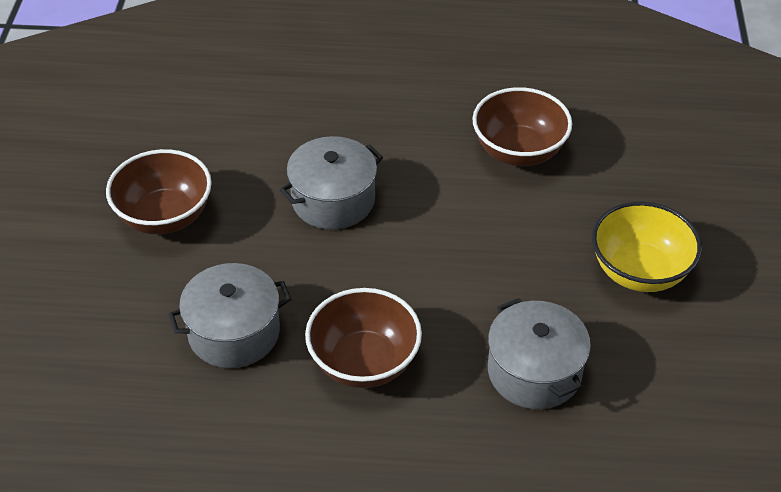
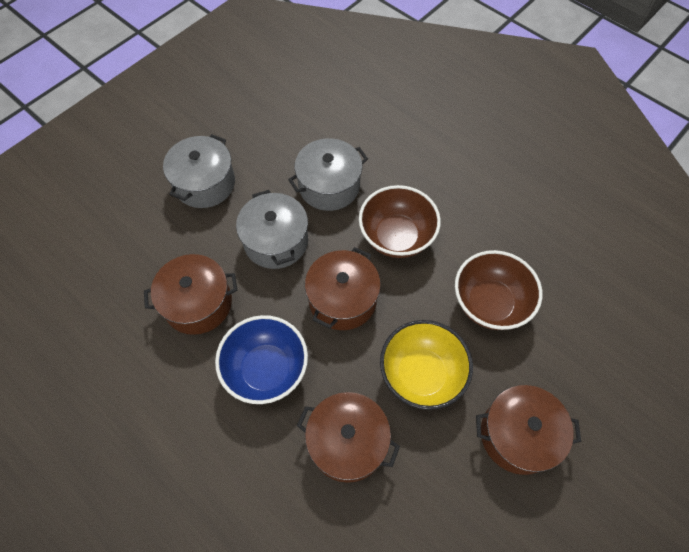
blue bowl: 0 -> 1
brown bowl: 3 -> 2
brown pot: 0 -> 4

